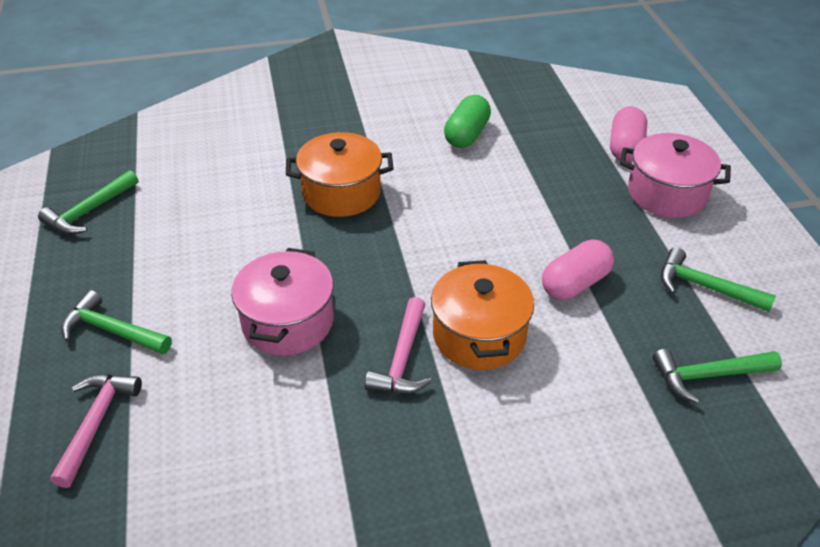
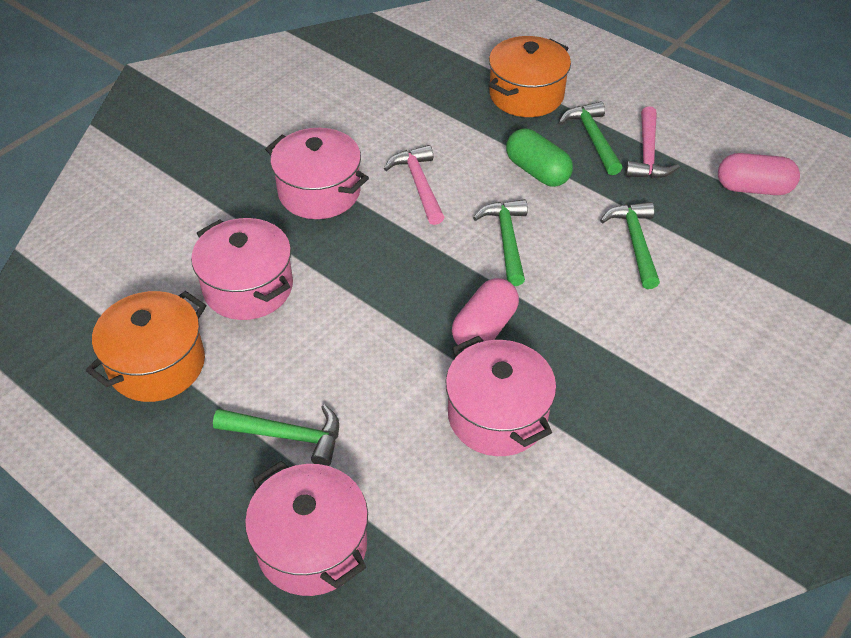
pink pot: 2 -> 4

